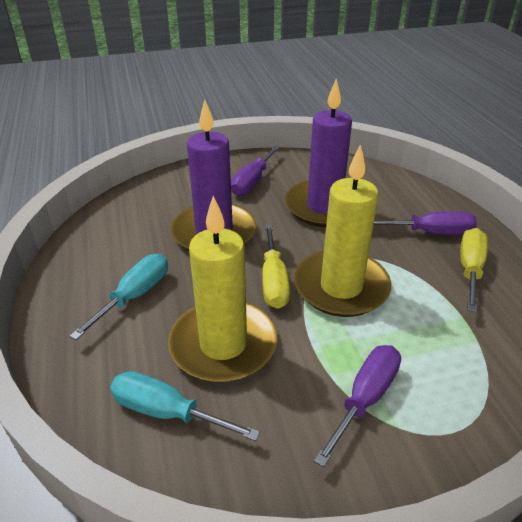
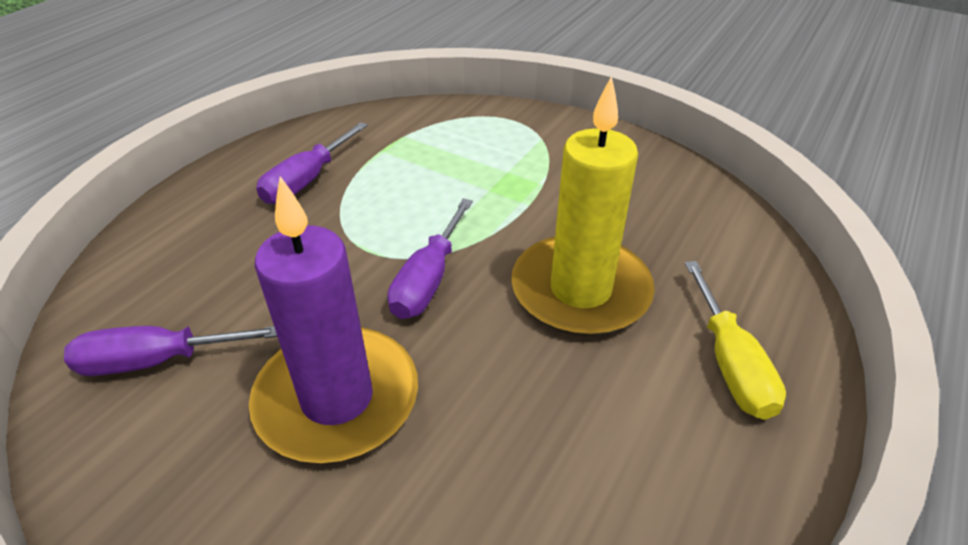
purple candle: 2 -> 1
turquoise screwdriver: 2 -> 0
yellow candle: 2 -> 1
yellow screwdriver: 2 -> 1

